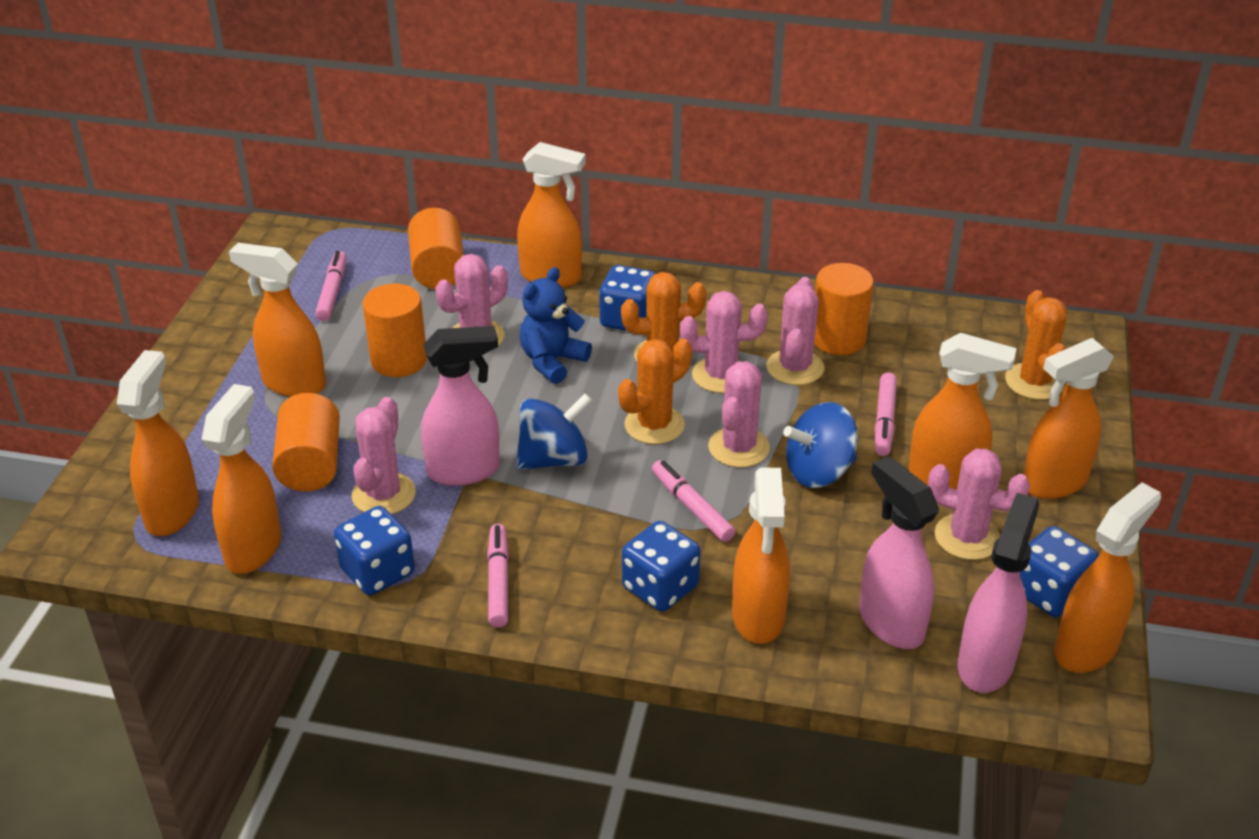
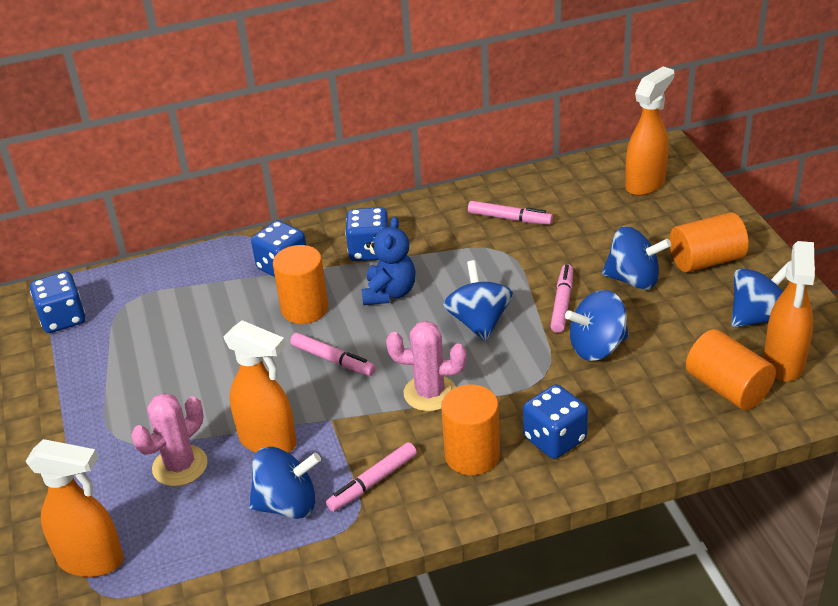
blue spinning top: 2 -> 5
orange cactus: 3 -> 0
orange spray bottle: 8 -> 4
pink cactus: 6 -> 2
pink spray bottle: 3 -> 0

